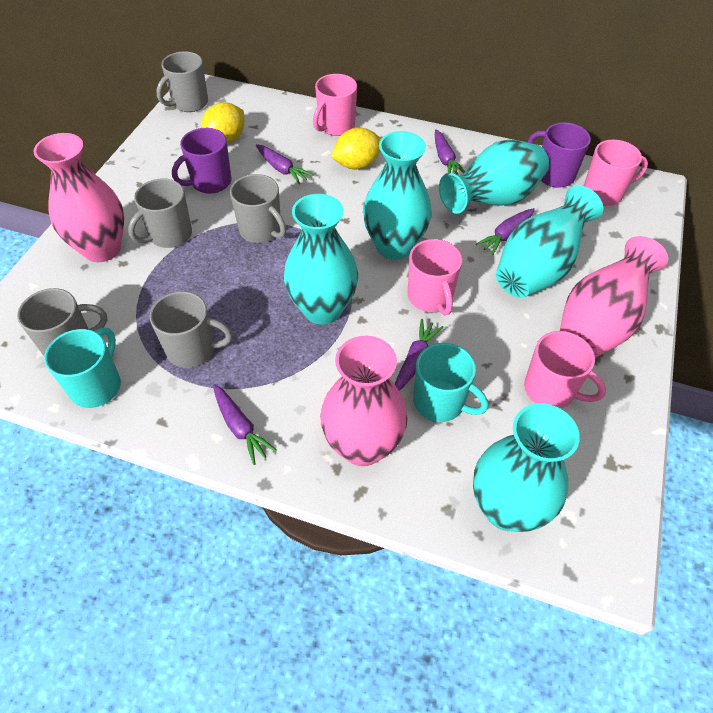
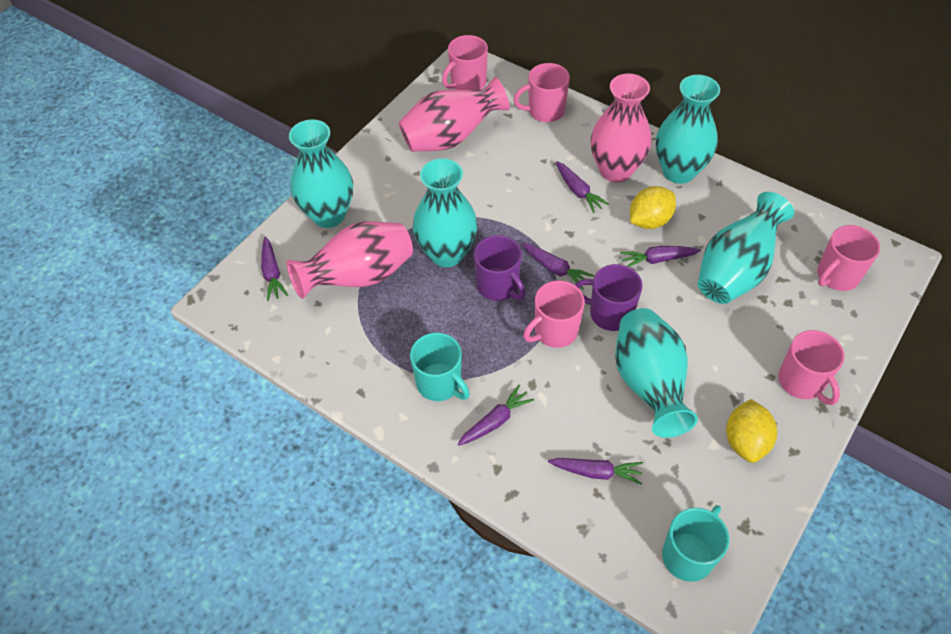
grey mug: 5 -> 0
pink mug: 4 -> 5
purple carrot: 5 -> 6

